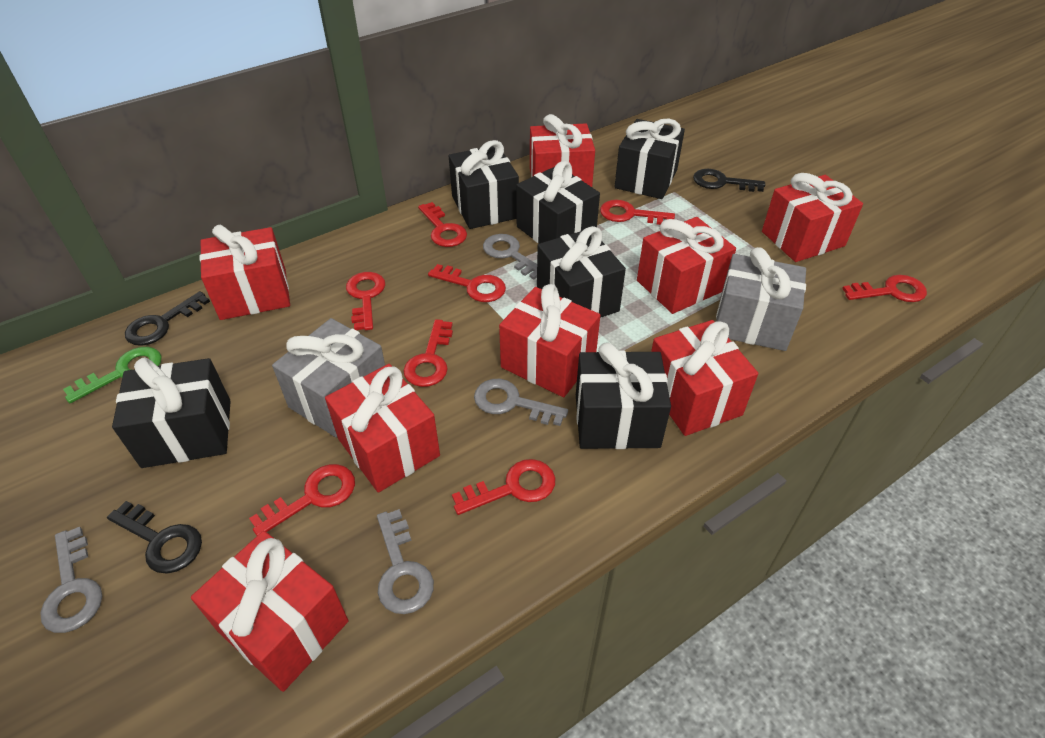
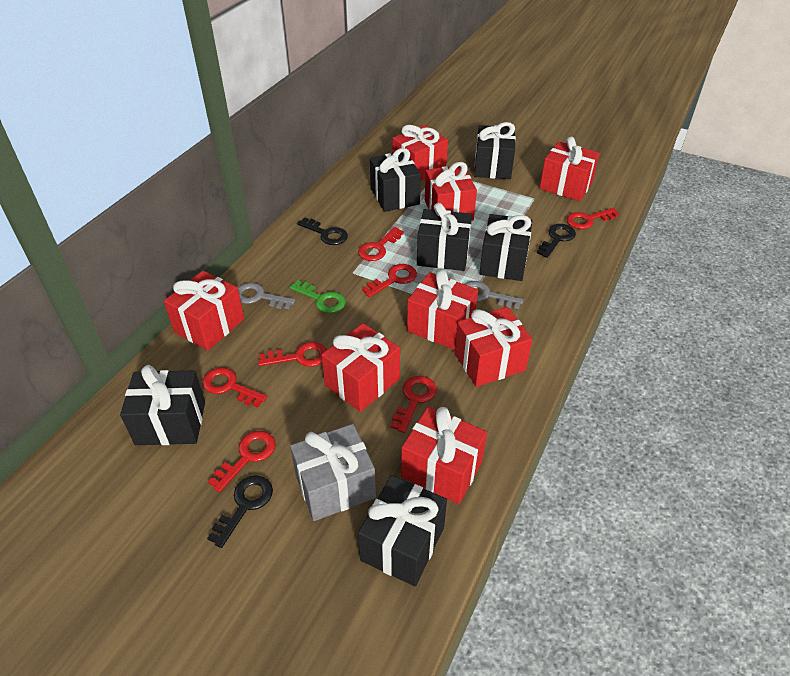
grey gift: 2 -> 1
grey key: 4 -> 2
red key: 8 -> 7

